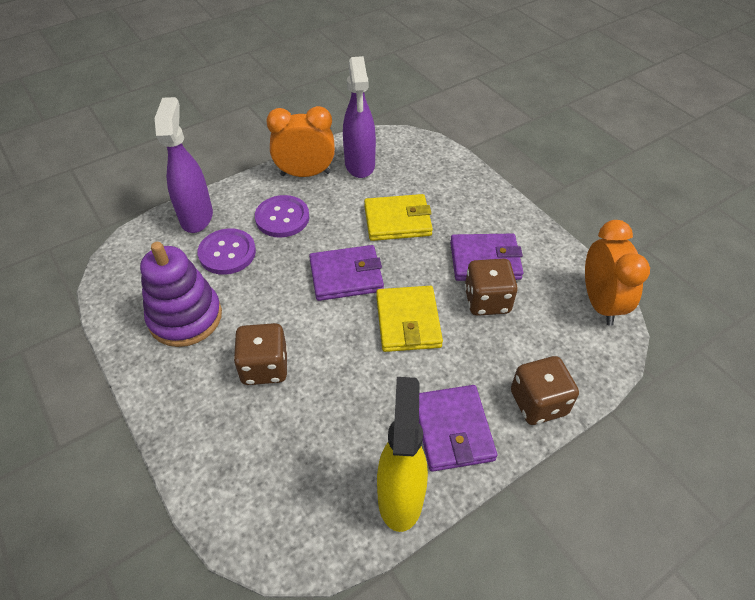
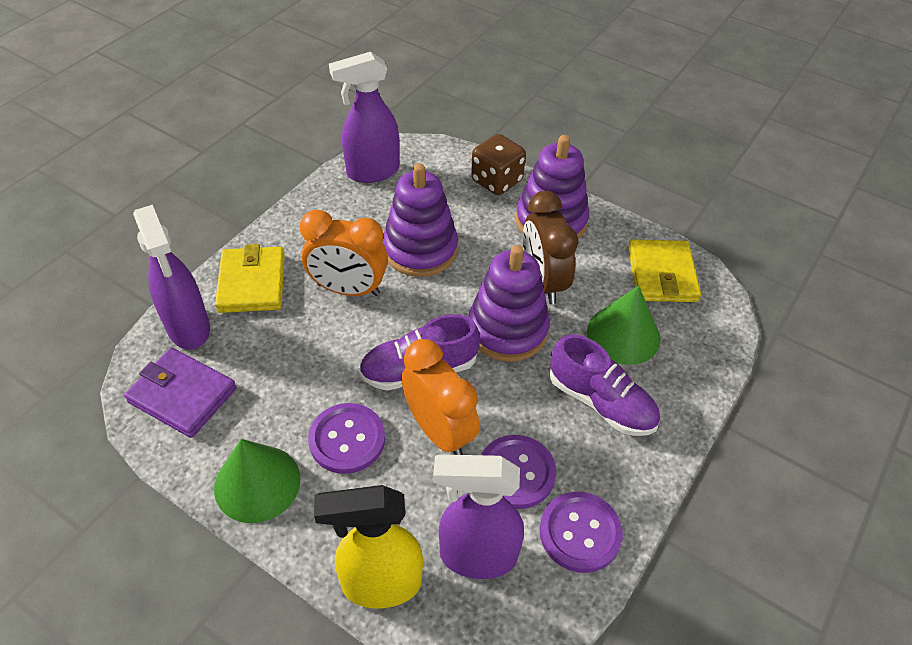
brown clock: 0 -> 1
brown dice: 3 -> 1
green cone: 0 -> 2
purple button: 2 -> 3
purple shoe: 0 -> 2
purple spray bottle: 2 -> 3
purple stacking toy: 1 -> 3
purple wallet: 3 -> 1

